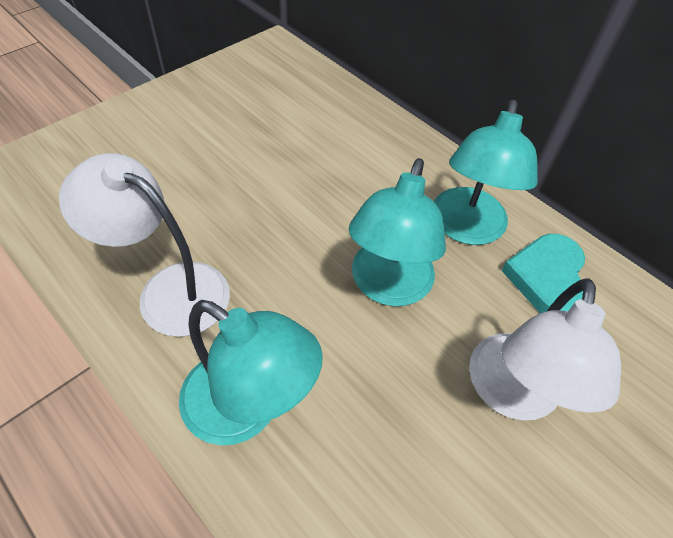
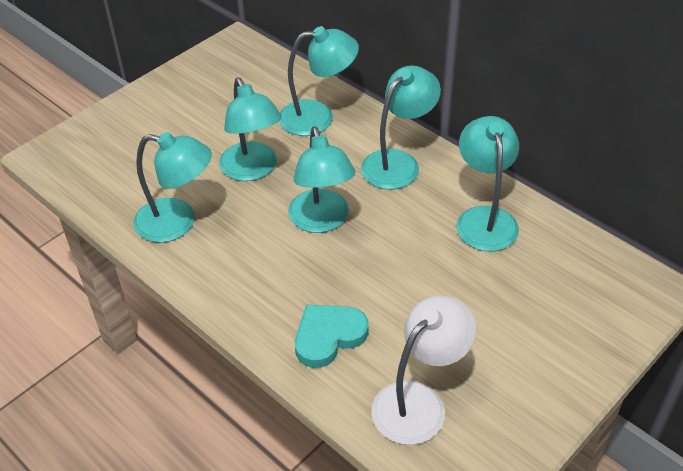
turquoise lamp: 3 -> 6
white lamp: 2 -> 1

